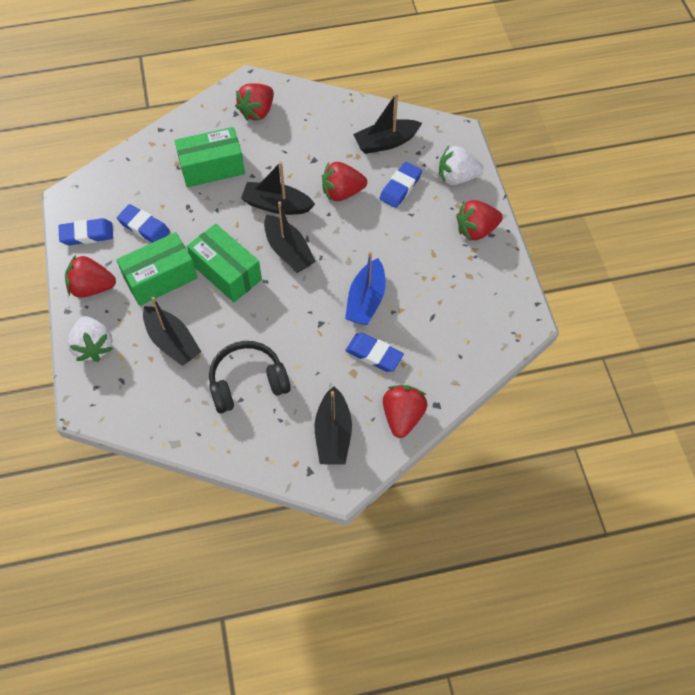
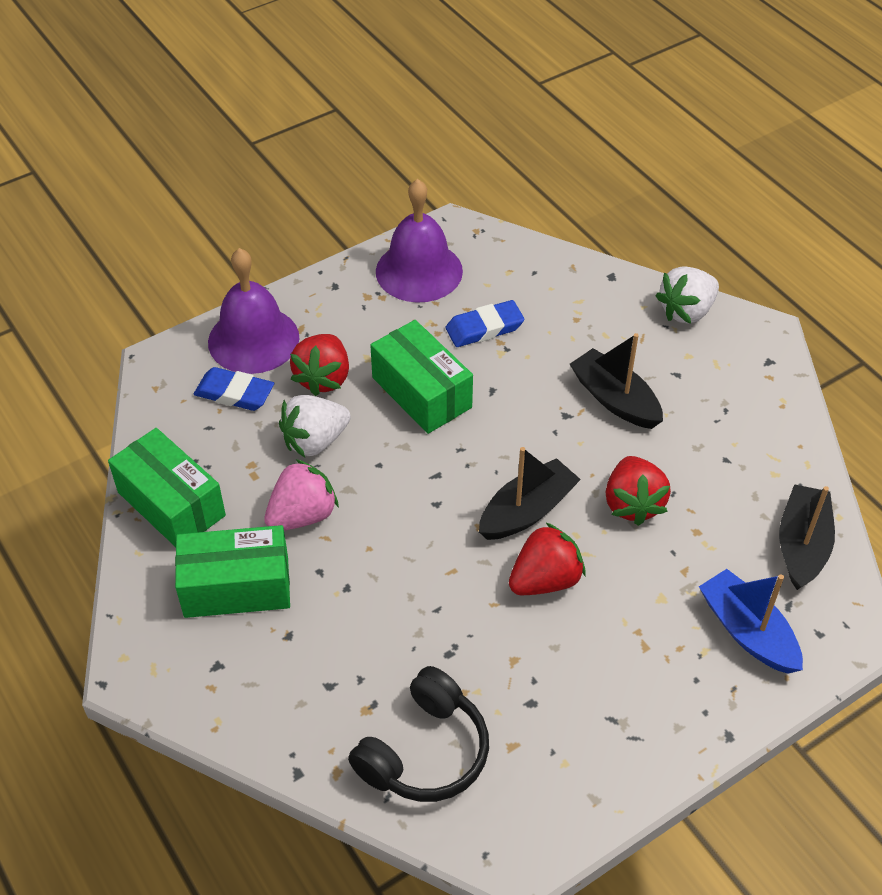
black boat: 5 -> 3
blue eraser: 4 -> 2
pink strawberry: 0 -> 1
purple bell: 0 -> 2
red strawberry: 5 -> 3

